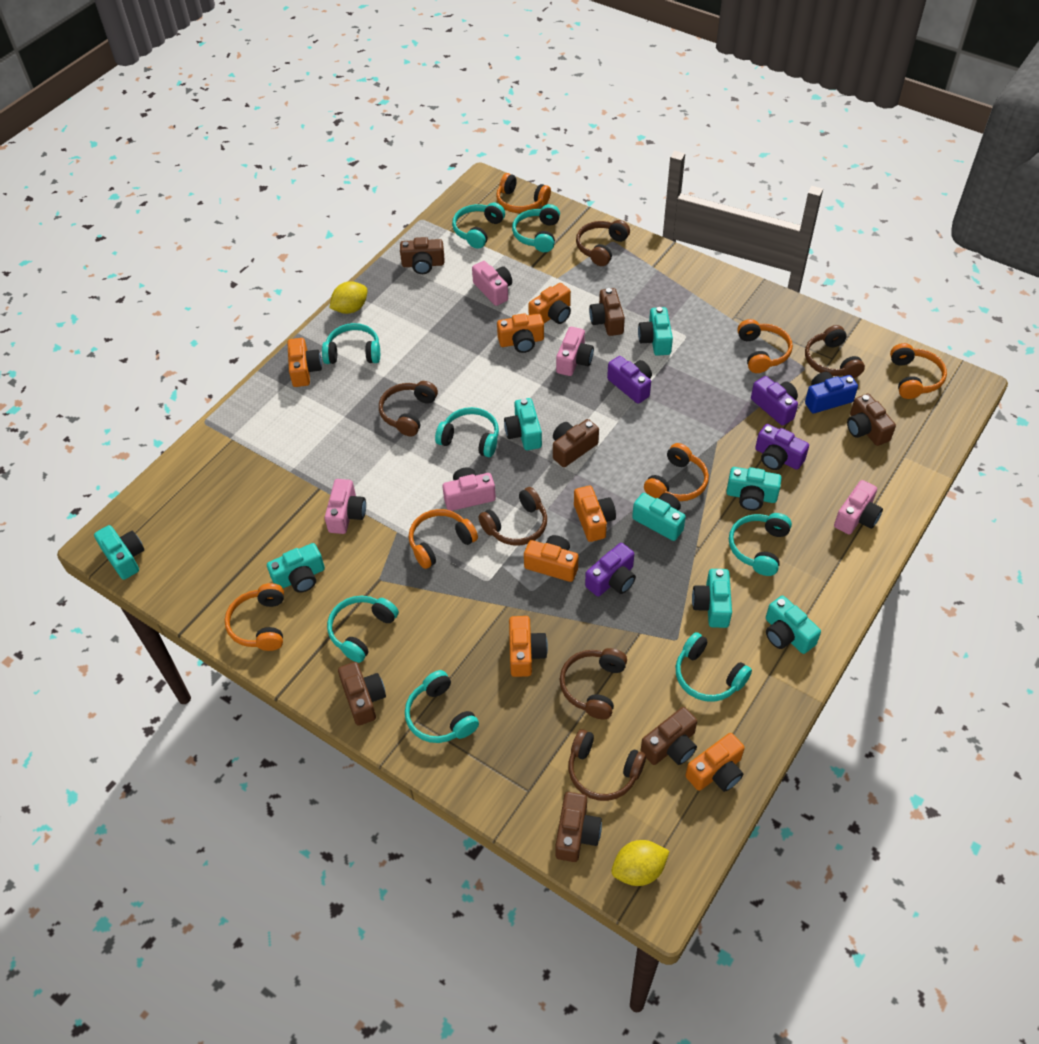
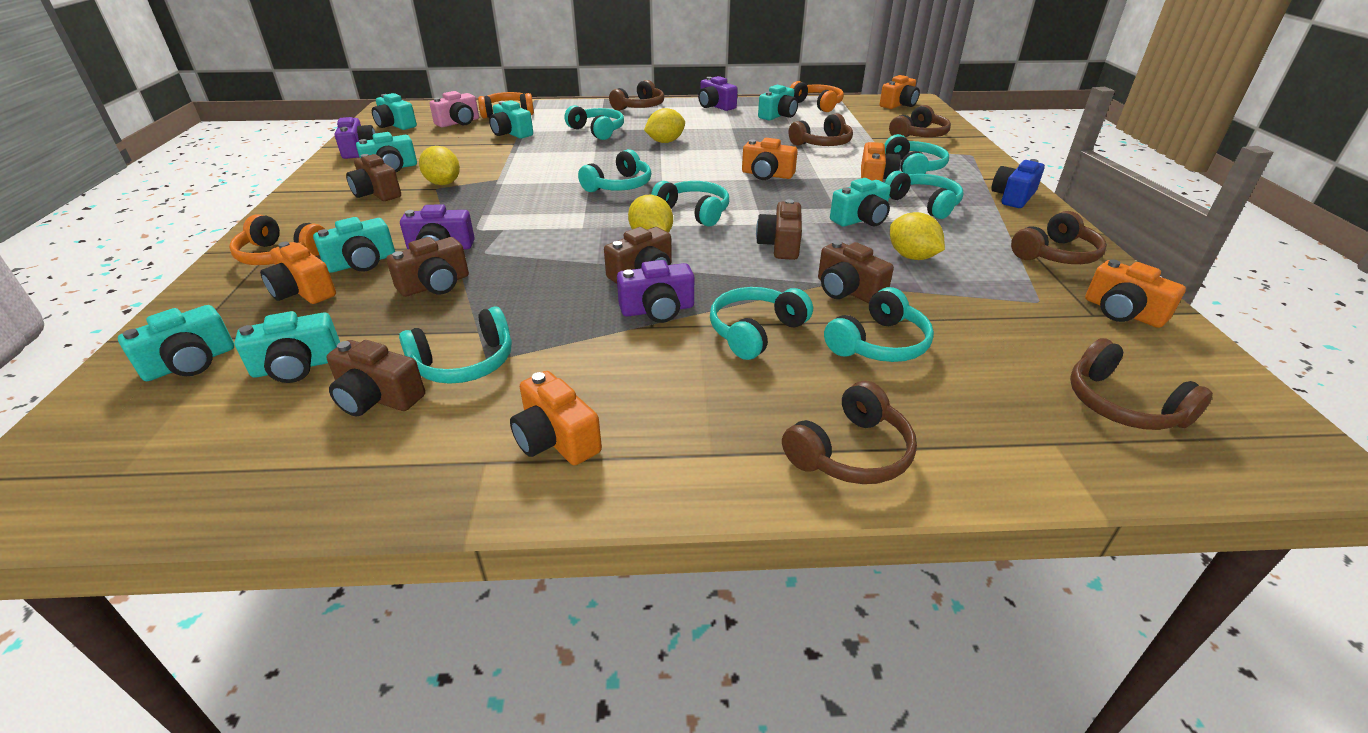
brown camera: 7 -> 6
orange camera: 7 -> 6
orange headphones: 6 -> 3
pink camera: 5 -> 1
yellow lemon: 2 -> 4

